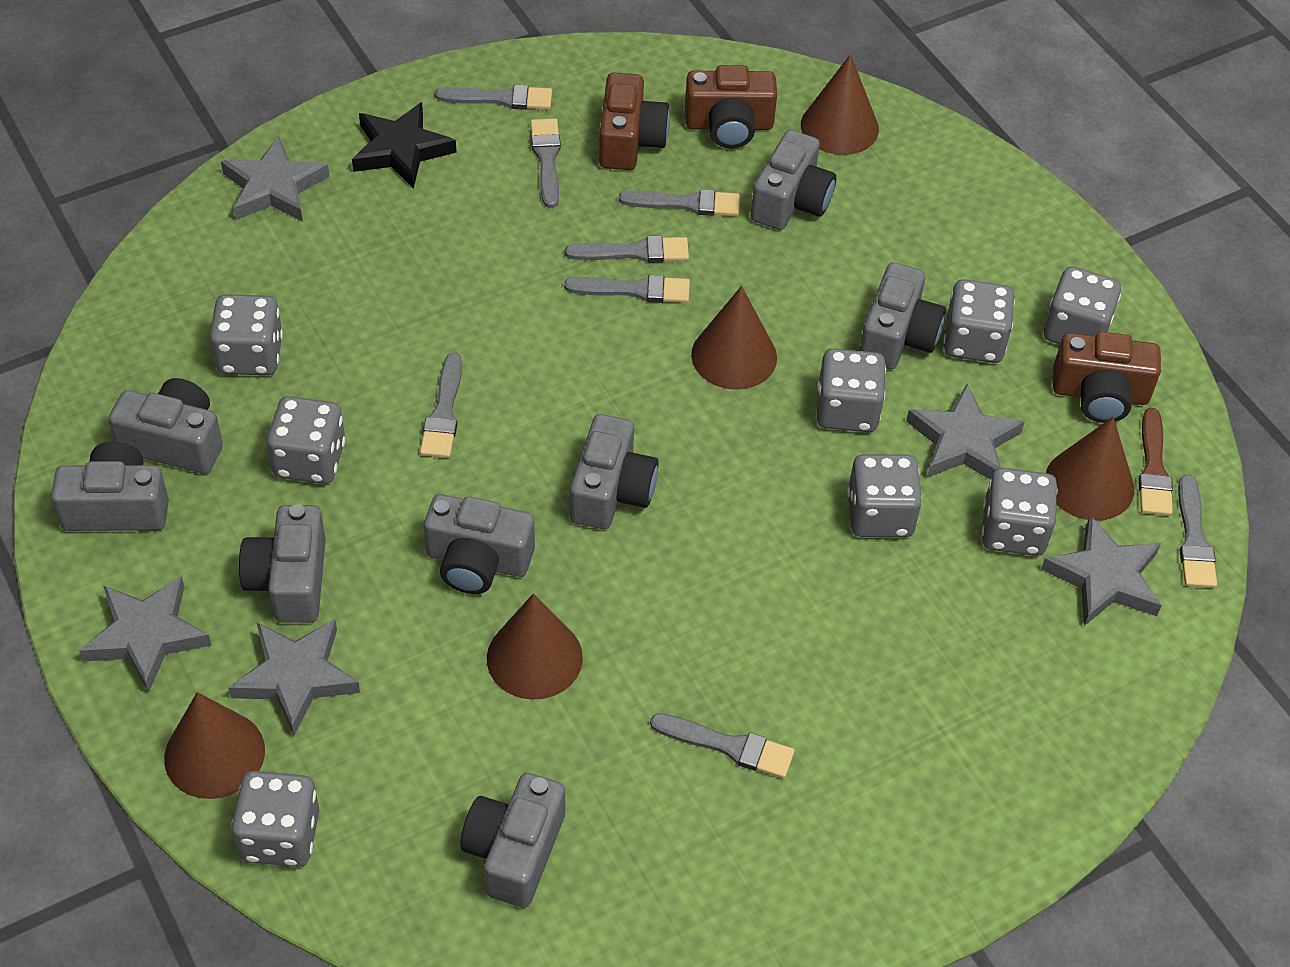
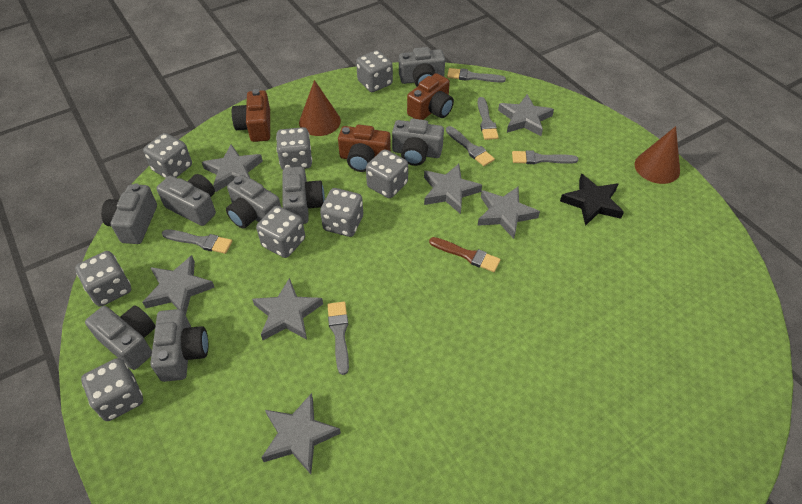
brown cone: 5 -> 2
grey brush: 8 -> 6
grey star: 5 -> 7

